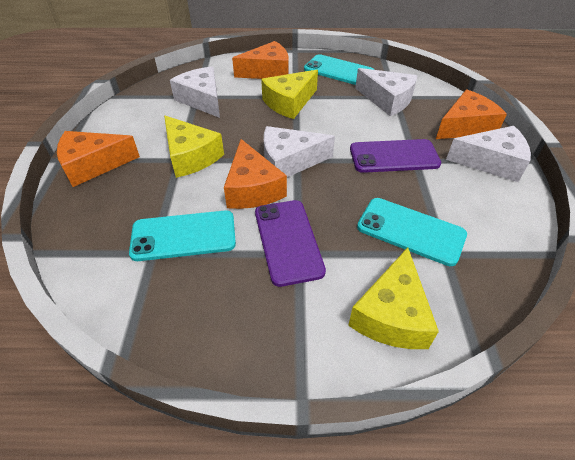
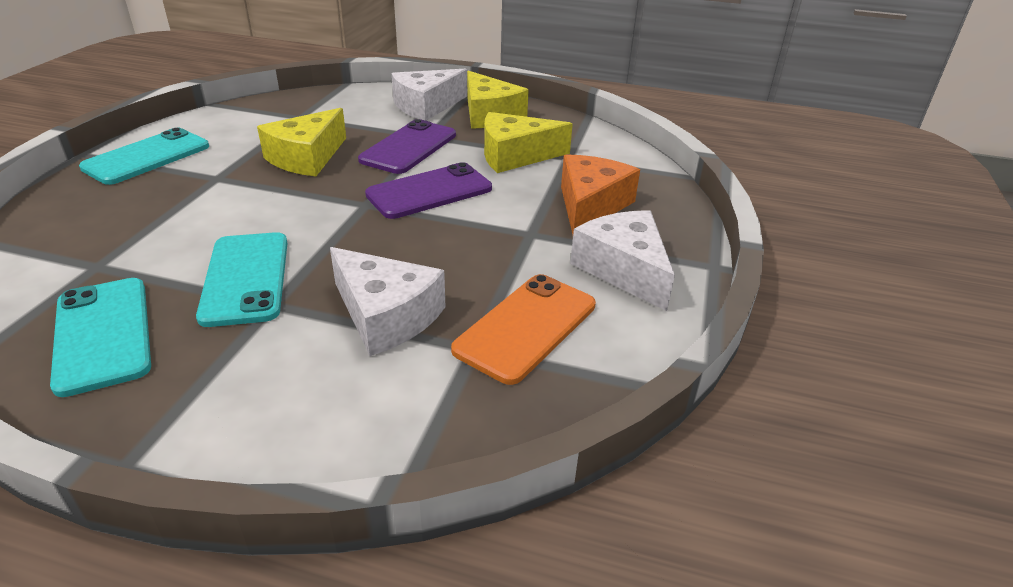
orange cheese: 4 -> 1
orange phone: 0 -> 1
white cheese: 4 -> 3

